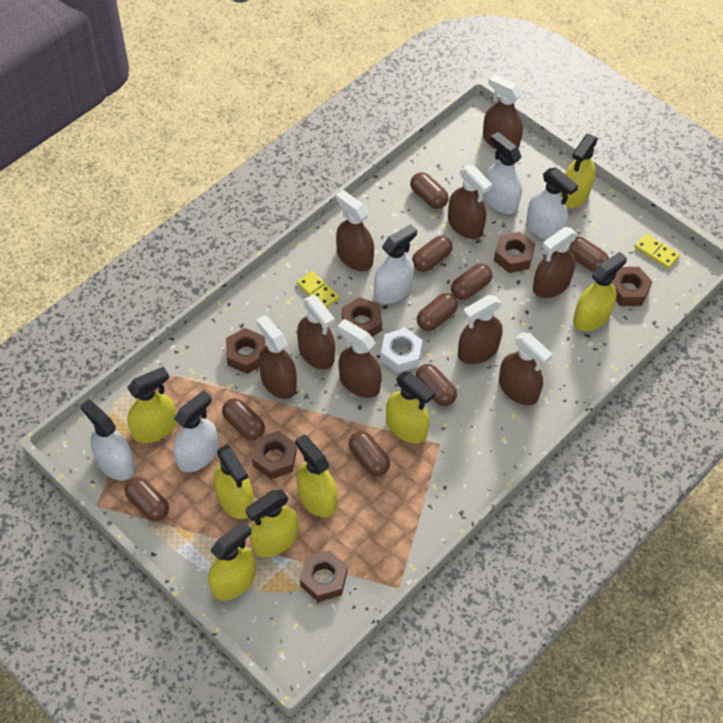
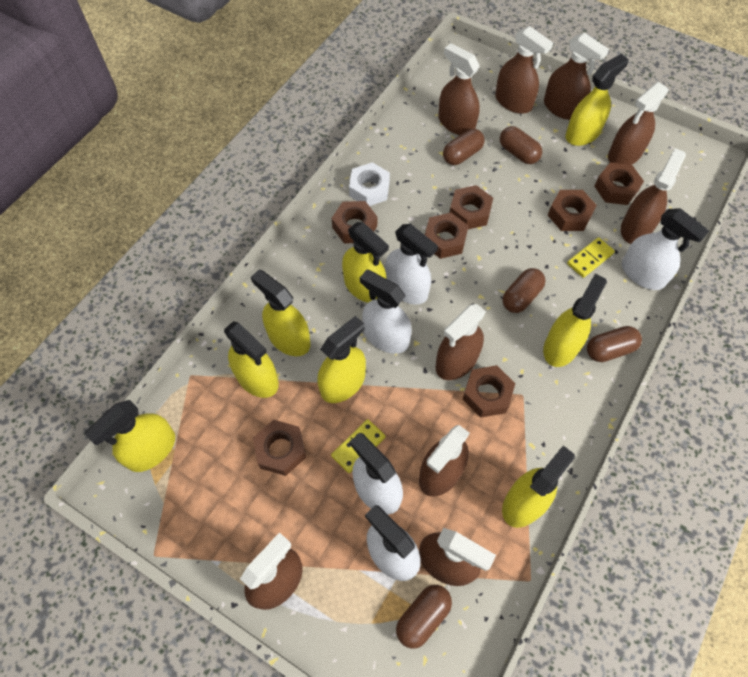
brown capsule: 9 -> 5
brown nut: 6 -> 7

